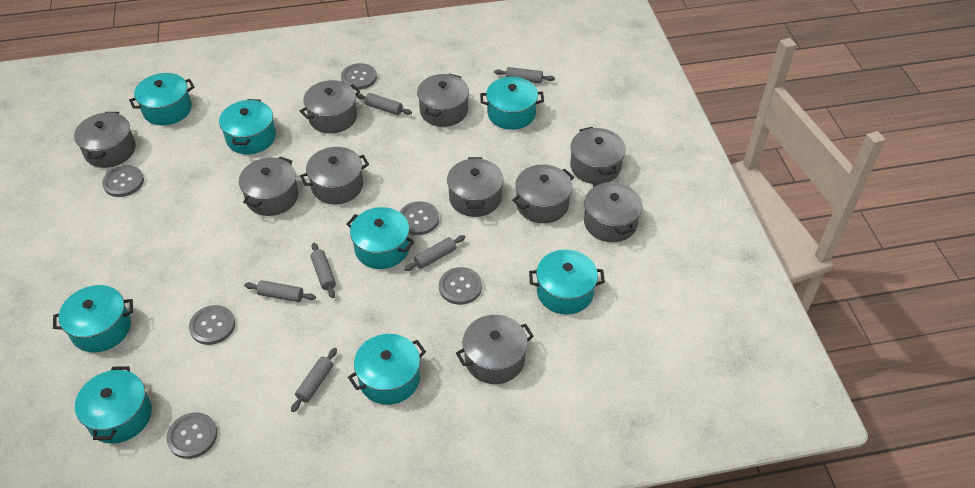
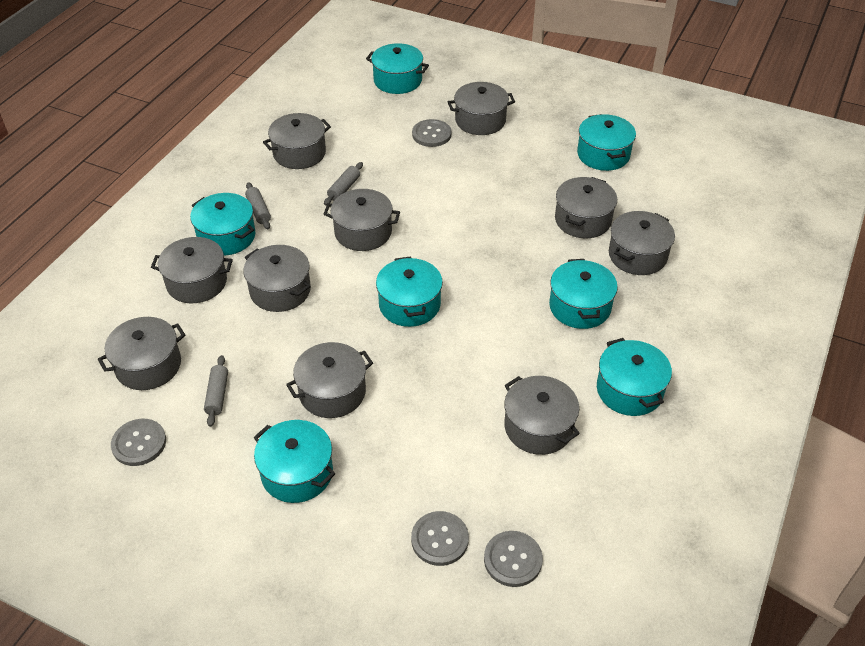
grey button: 6 -> 4
grey rolling pin: 6 -> 3
turquoise pot: 8 -> 7

